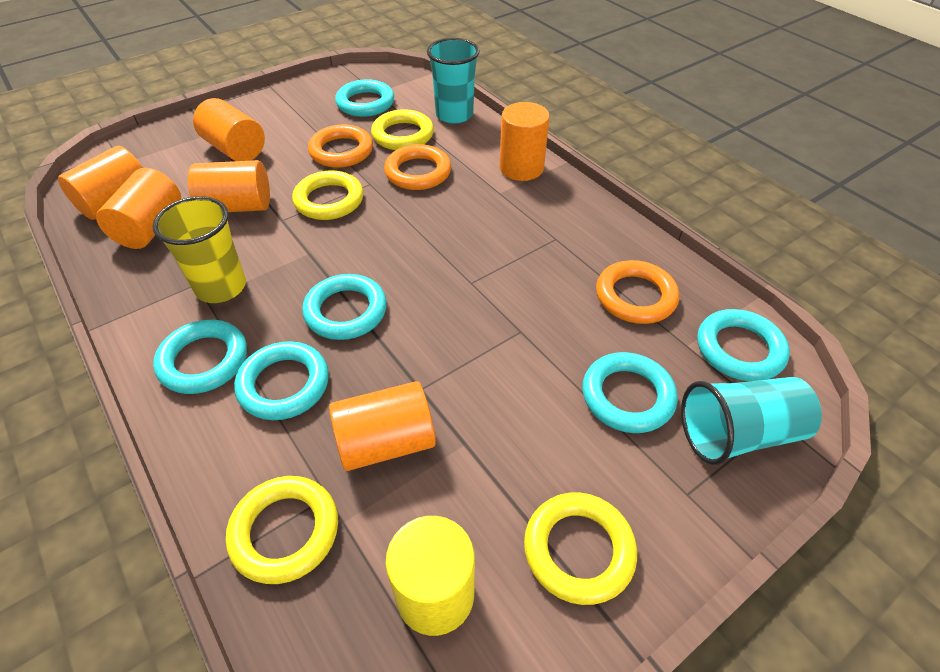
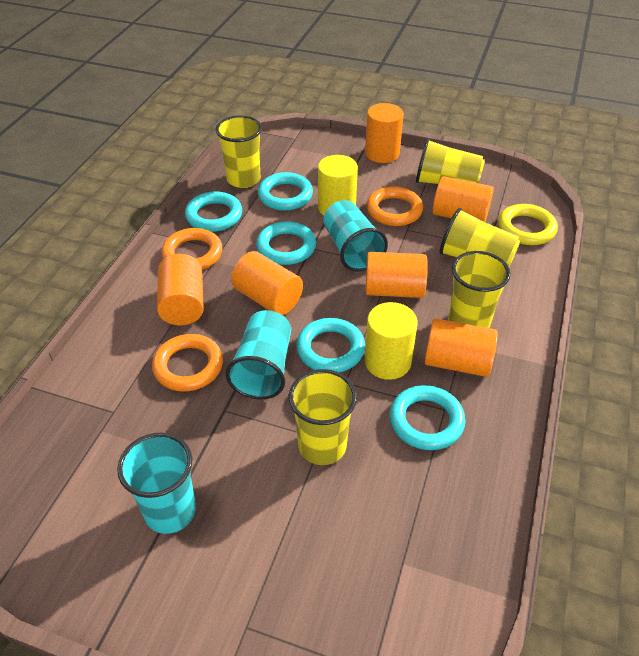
turquoise cup: 2 -> 3
turquoise ring: 6 -> 5
yellow cup: 1 -> 5
yellow cylinder: 1 -> 2
yellow ring: 4 -> 1

